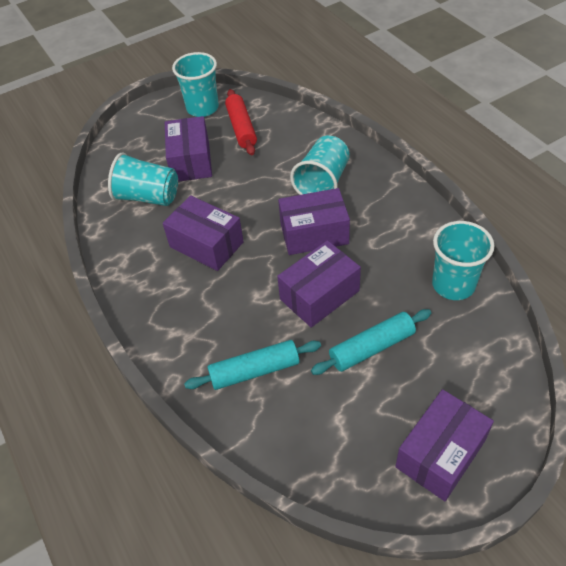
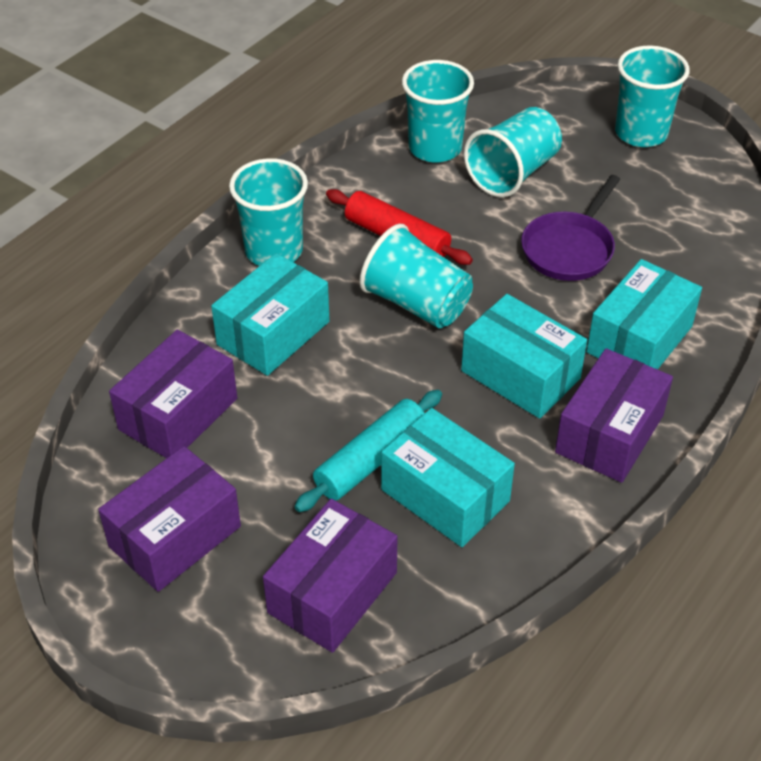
purple box: 5 -> 4
purple pan: 0 -> 1
turquoise box: 0 -> 4
turquoise cup: 4 -> 5
turquoise rolling pin: 2 -> 1

